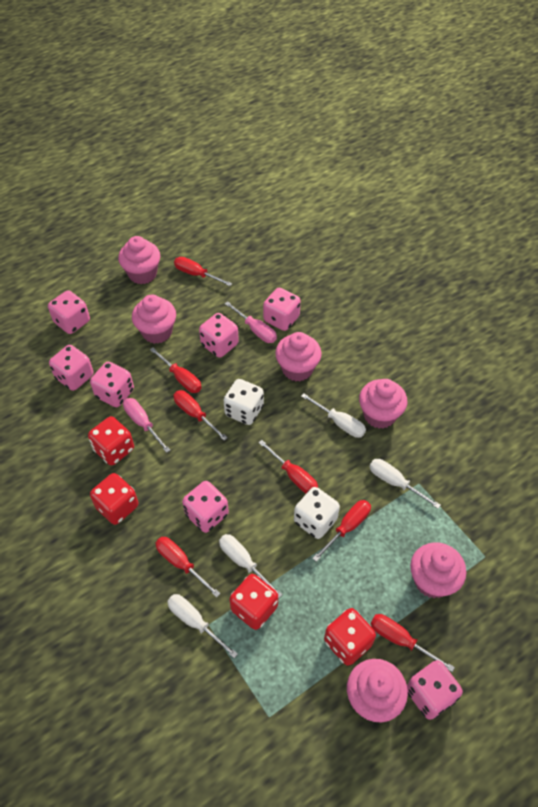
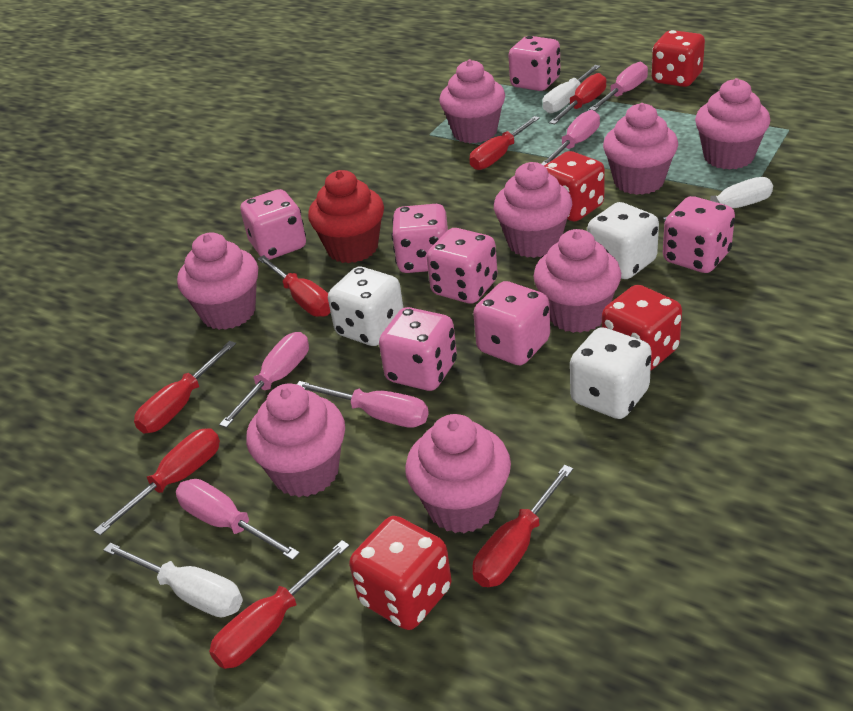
pink cupcake: 6 -> 8
pink screwdriver: 2 -> 5
red cupcake: 0 -> 1
white dice: 2 -> 3
white screwdriver: 4 -> 3

